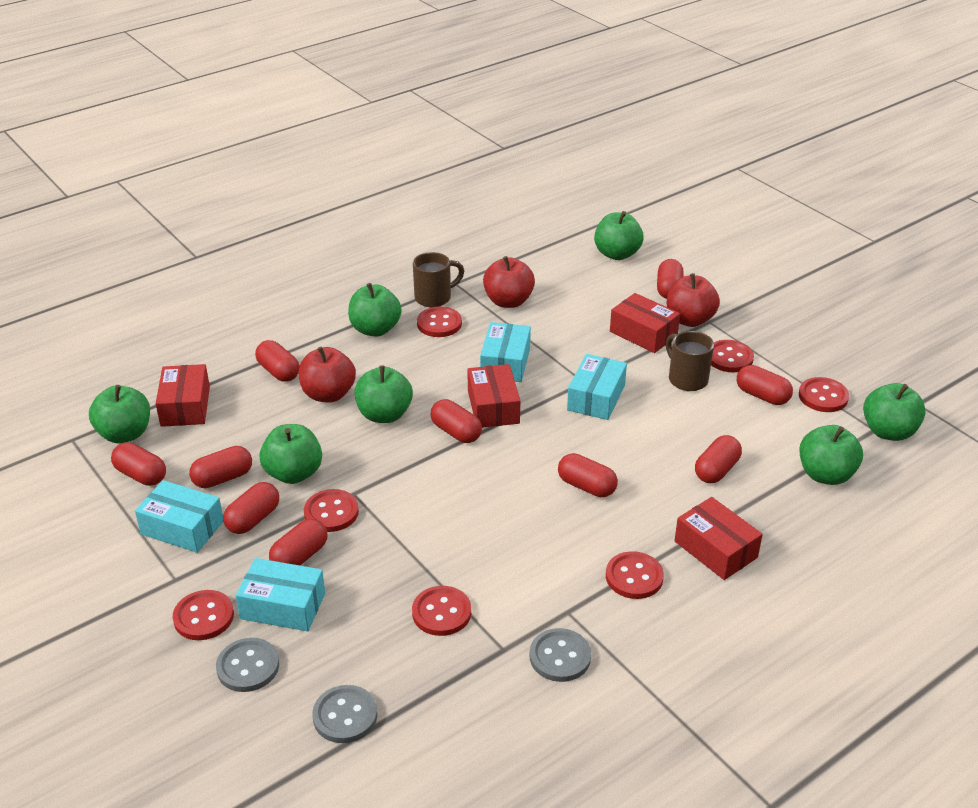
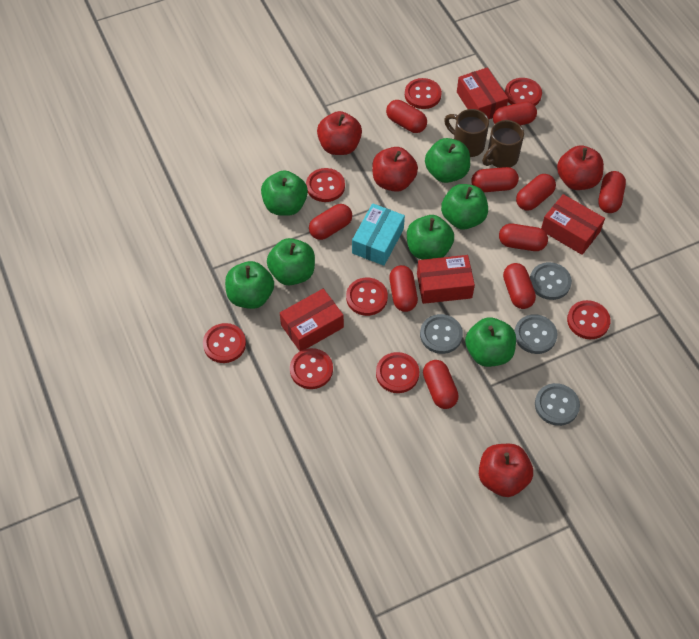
grey button: 3 -> 4
red apple: 3 -> 4
red button: 7 -> 8
turquoise box: 4 -> 1

